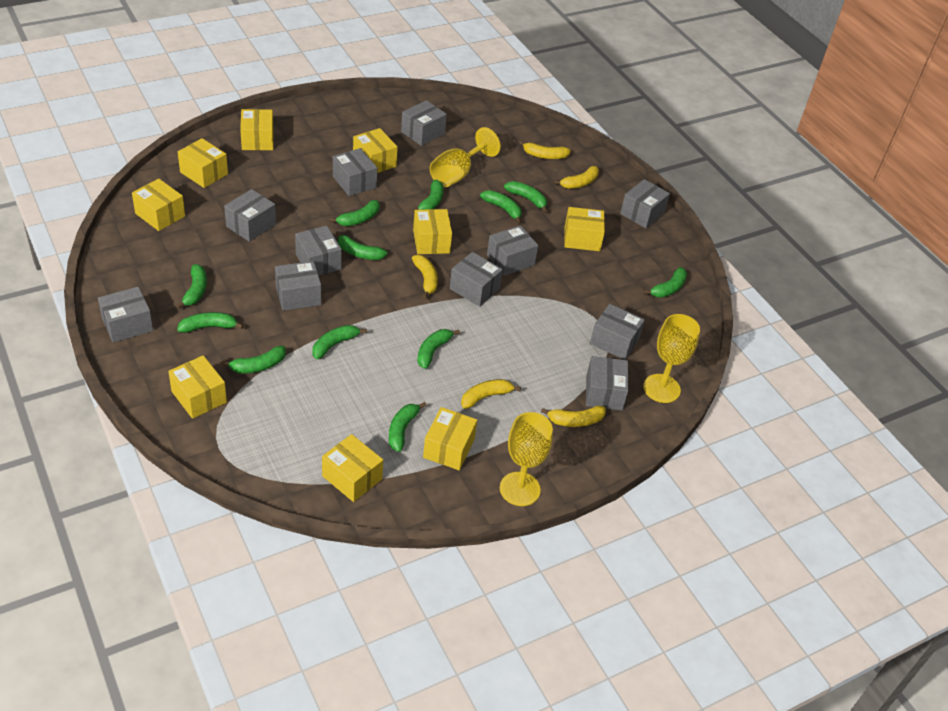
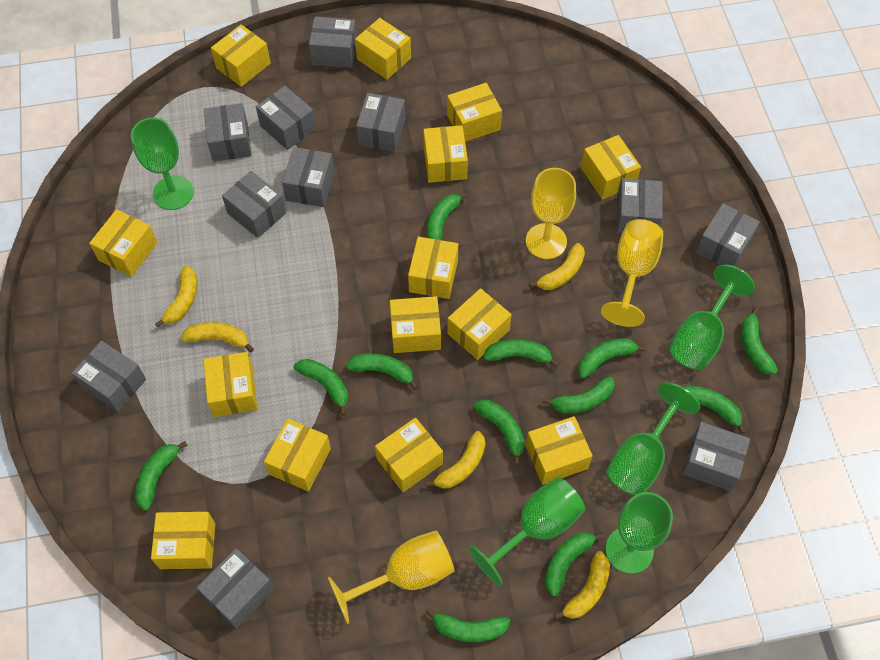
green goblet: 0 -> 5
yellow box: 9 -> 14

